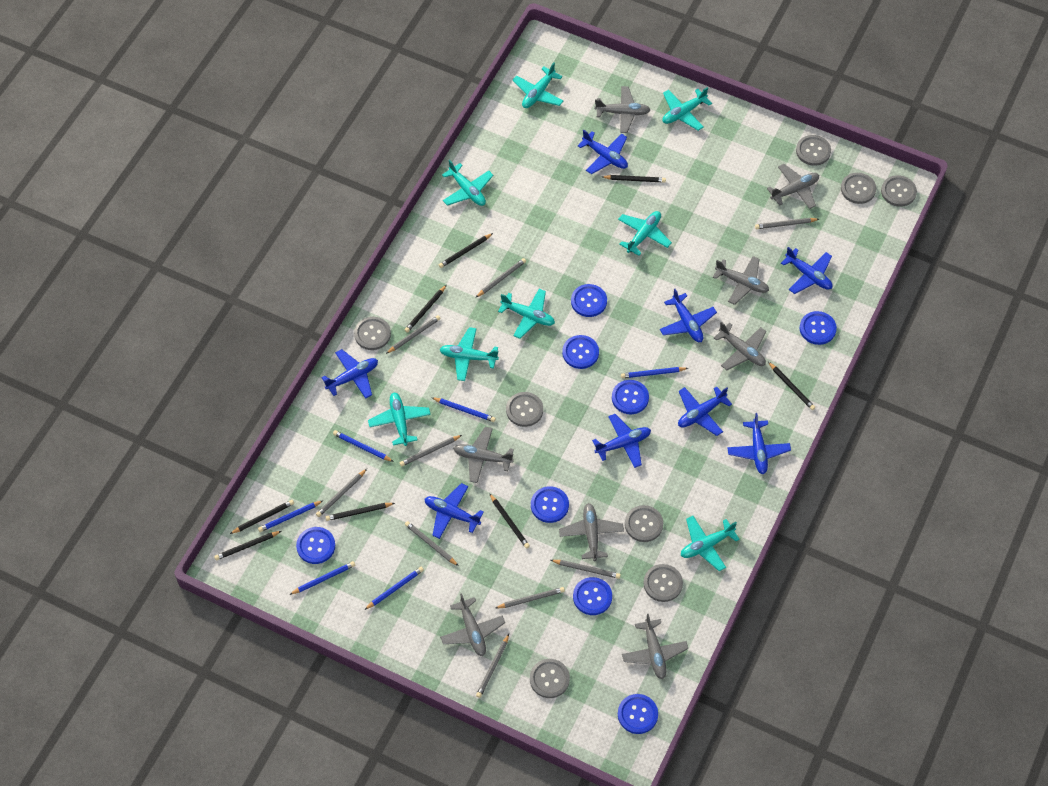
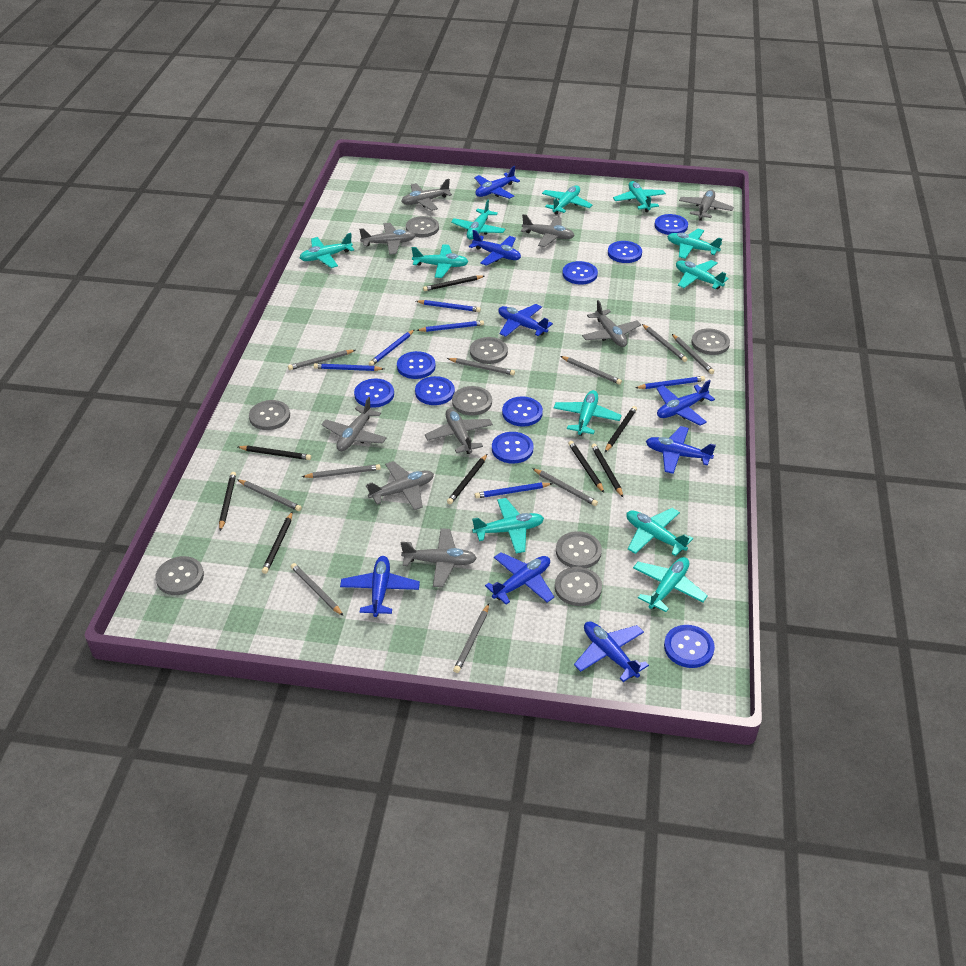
blue button: 8 -> 9
grey pencil: 9 -> 10
grey plane: 8 -> 9
turquoise plane: 8 -> 11

